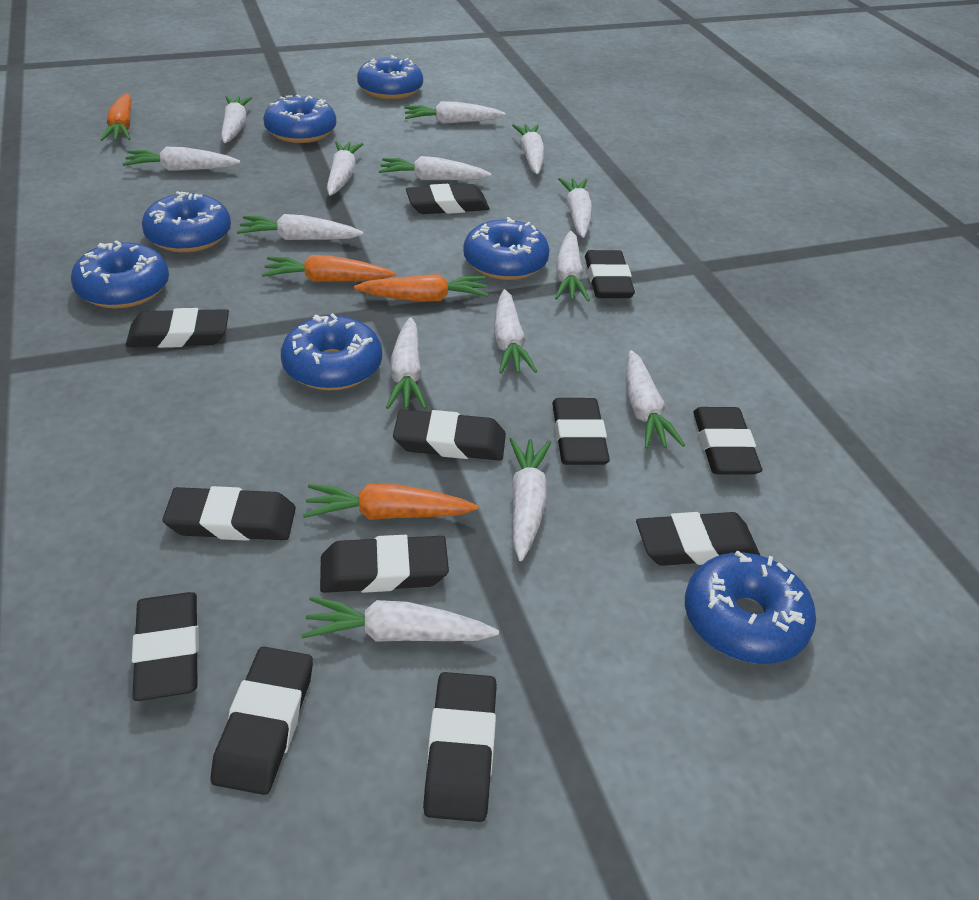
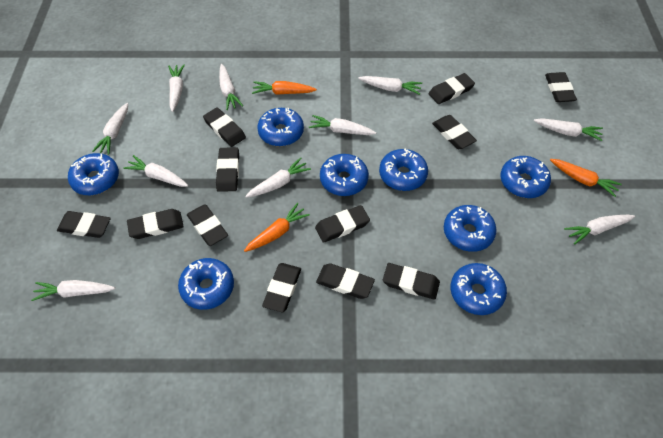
blue donut: 7 -> 8
orange carrot: 4 -> 3
white carrot: 14 -> 10

